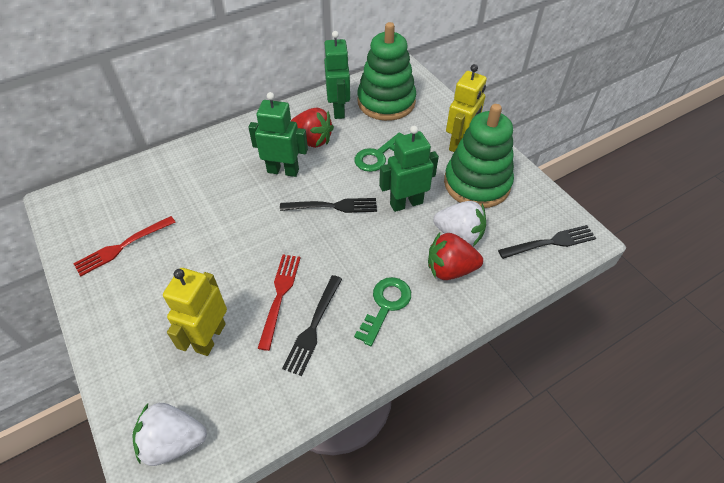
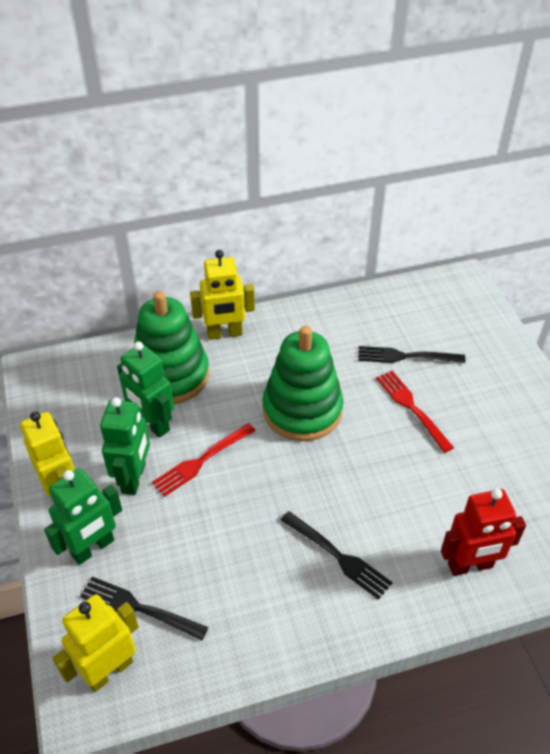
green key: 2 -> 0
red robot: 0 -> 1
red strawberry: 2 -> 0
white strawberry: 2 -> 0
yellow robot: 2 -> 3

